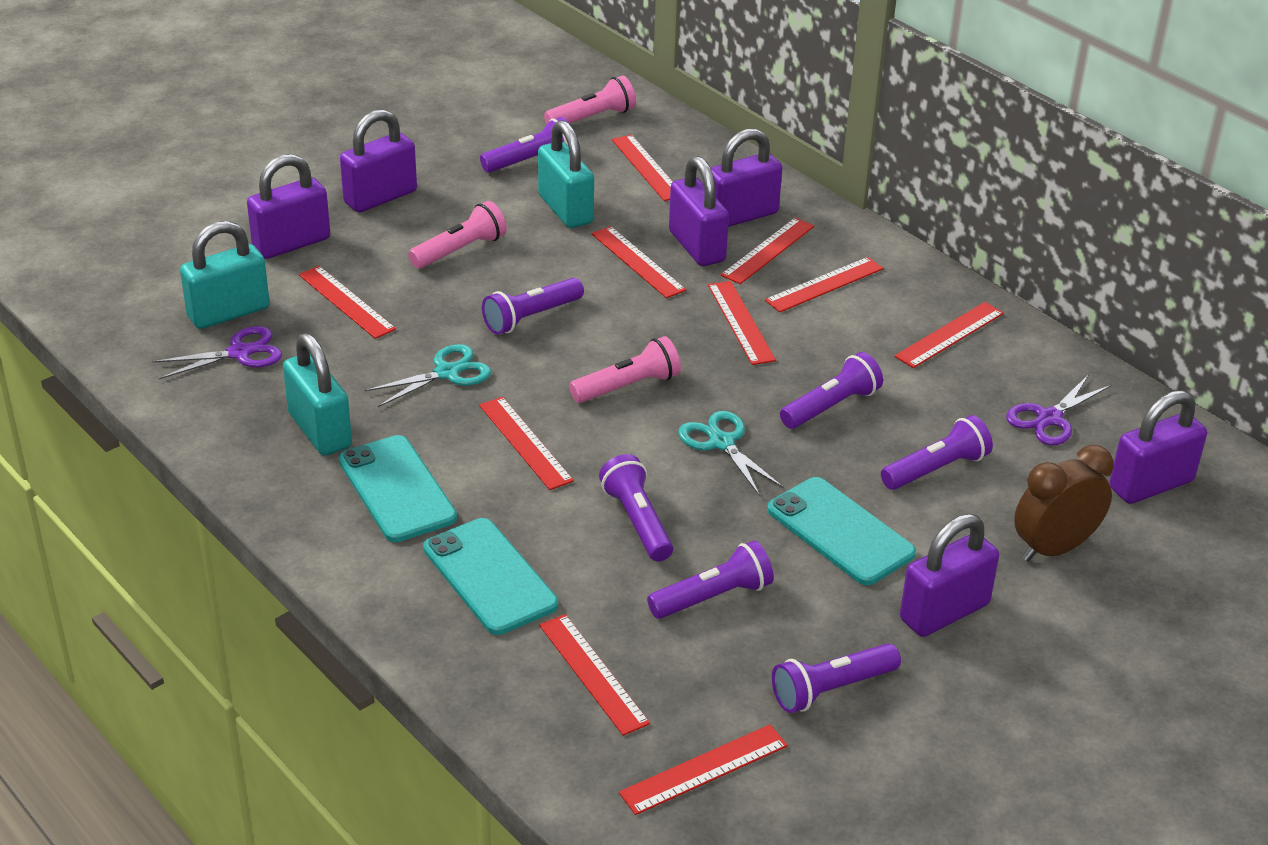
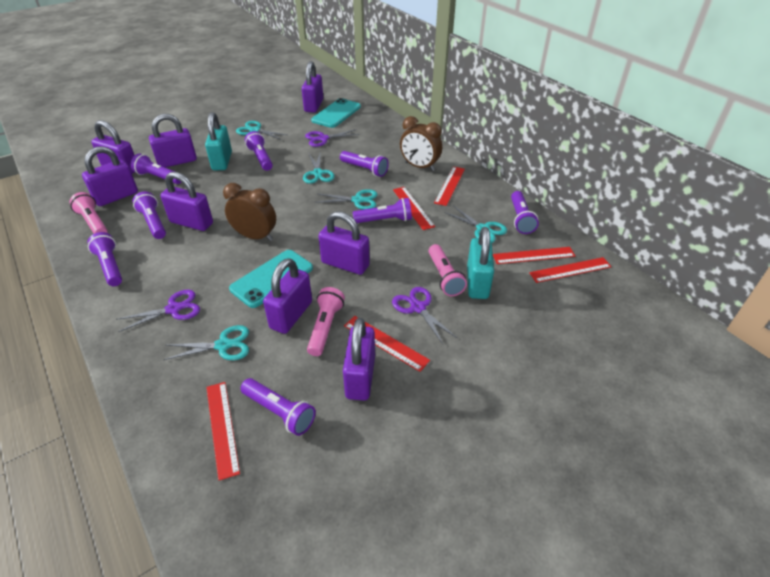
brown clock: 1 -> 2
purple flashlight: 7 -> 8
purple padlock: 6 -> 8
purple scissors: 2 -> 3
red ruler: 10 -> 6
turquoise padlock: 3 -> 2
turquoise phone: 3 -> 2
turquoise scissors: 2 -> 5

